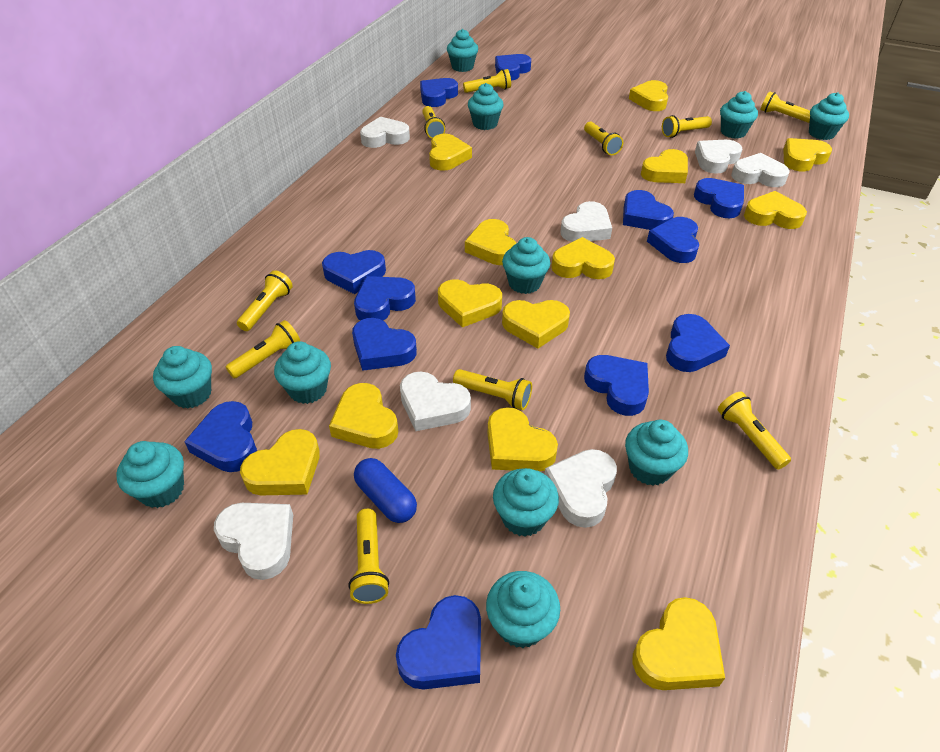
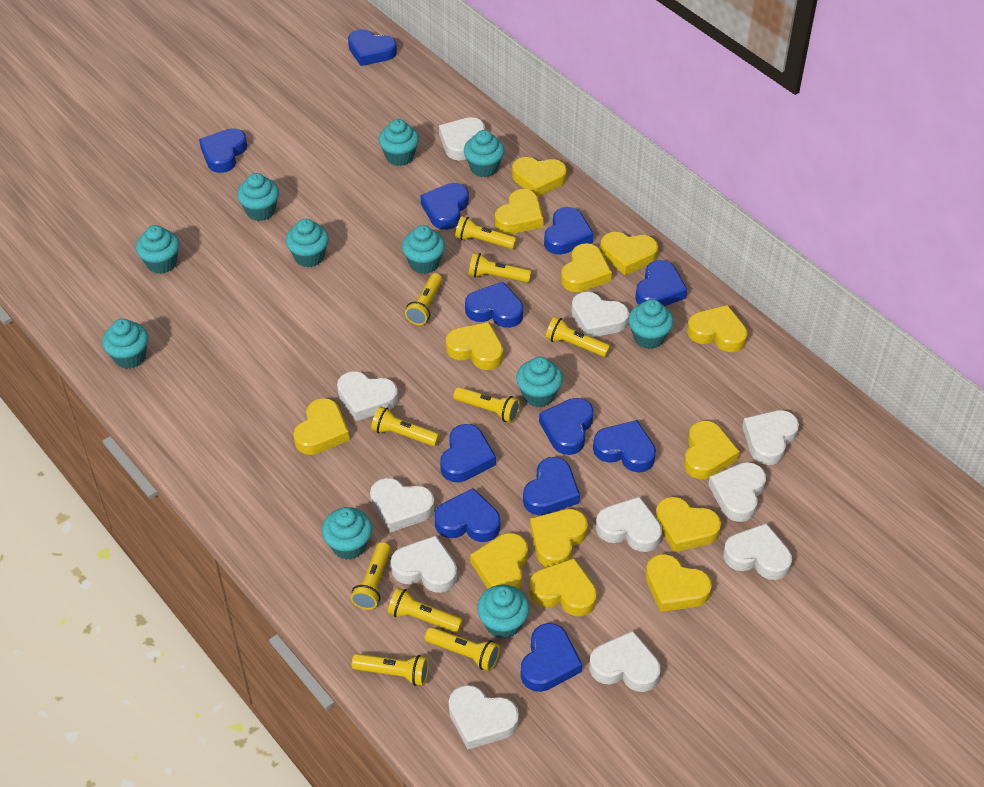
blue capsule: 1 -> 0
white heart: 7 -> 11

